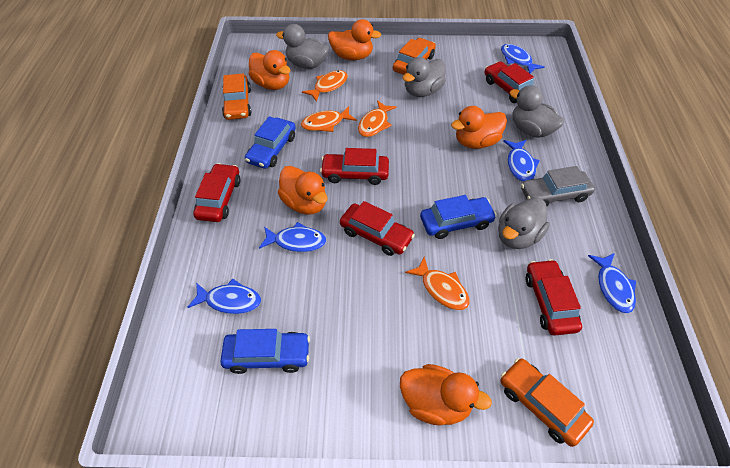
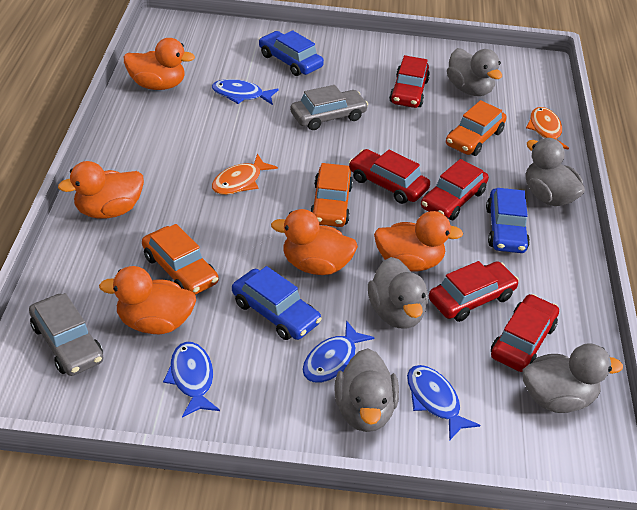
blue fish: 5 -> 4
grey car: 1 -> 2
grey duck: 4 -> 5
orange fish: 4 -> 2

